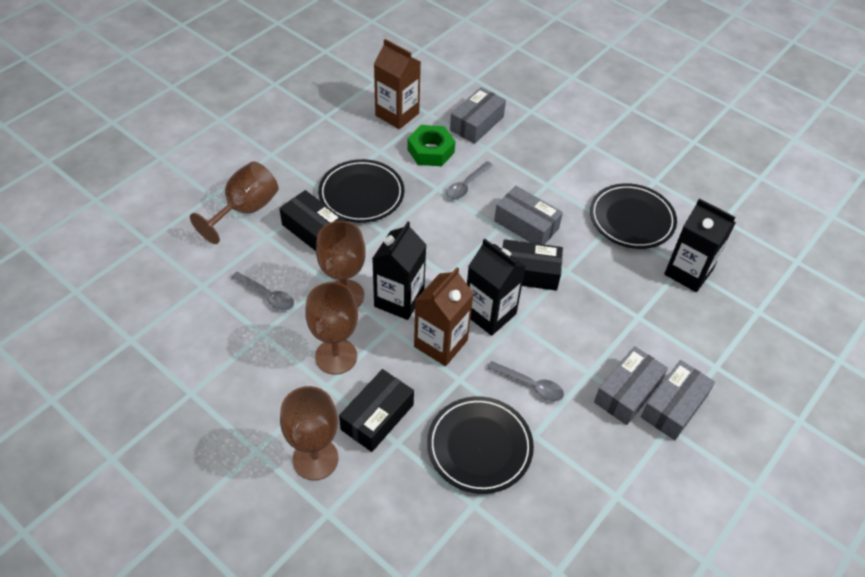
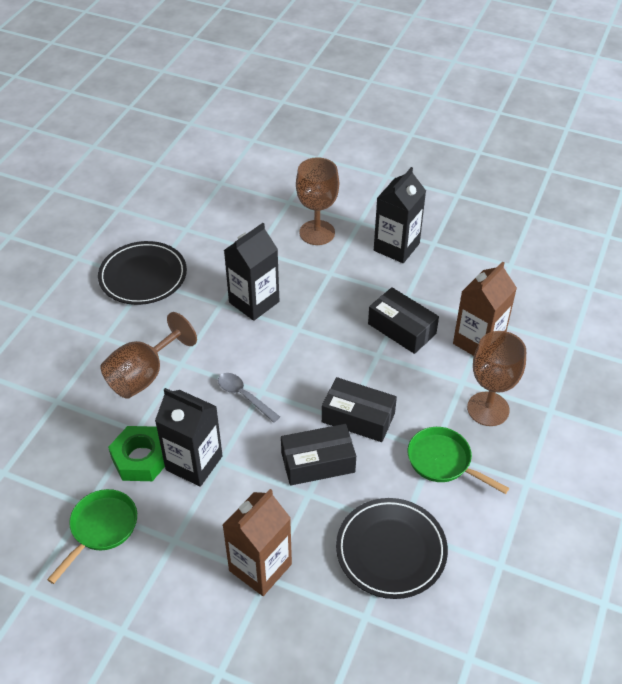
black plate: 3 -> 2
brown goblet: 4 -> 3
green pan: 0 -> 2
grey box: 4 -> 0
grey spoon: 3 -> 1

